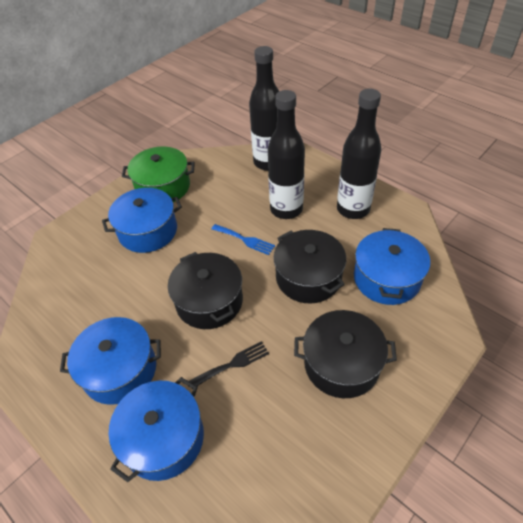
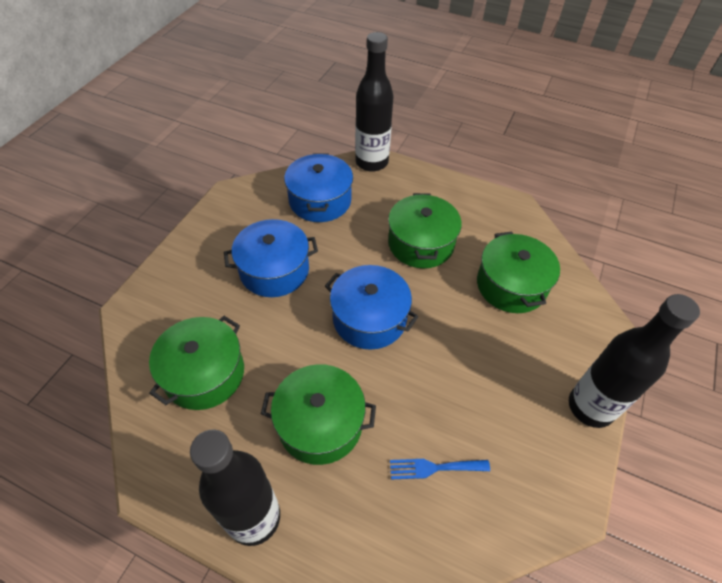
black fork: 1 -> 0
black pot: 3 -> 0
blue pot: 4 -> 3
green pot: 1 -> 4

